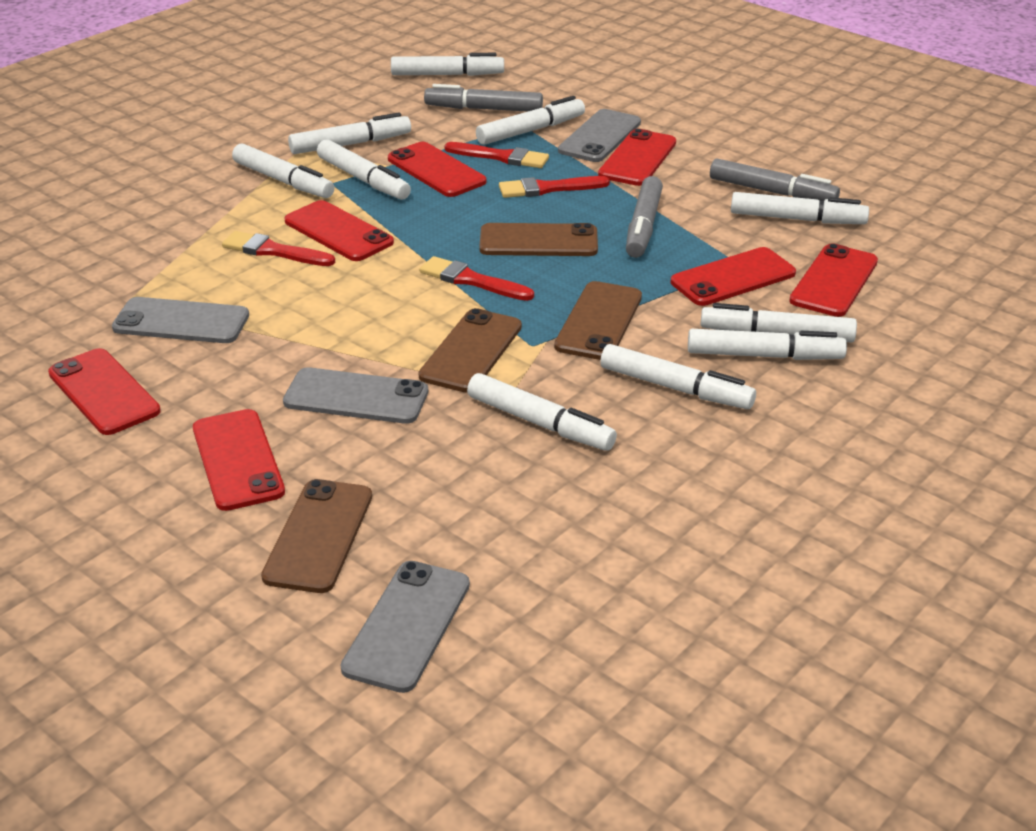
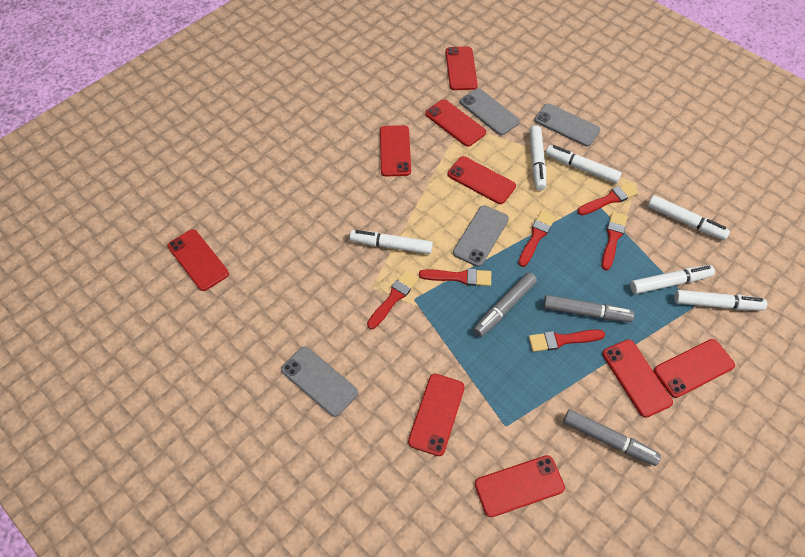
brown phone: 4 -> 0
red brush: 4 -> 6
red phone: 7 -> 9
white marker: 10 -> 6

